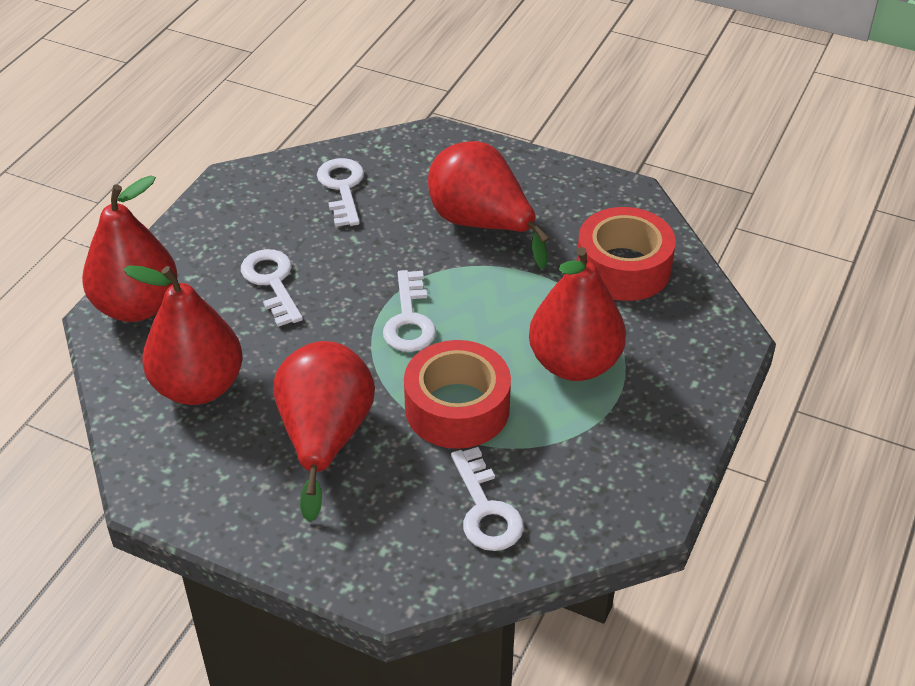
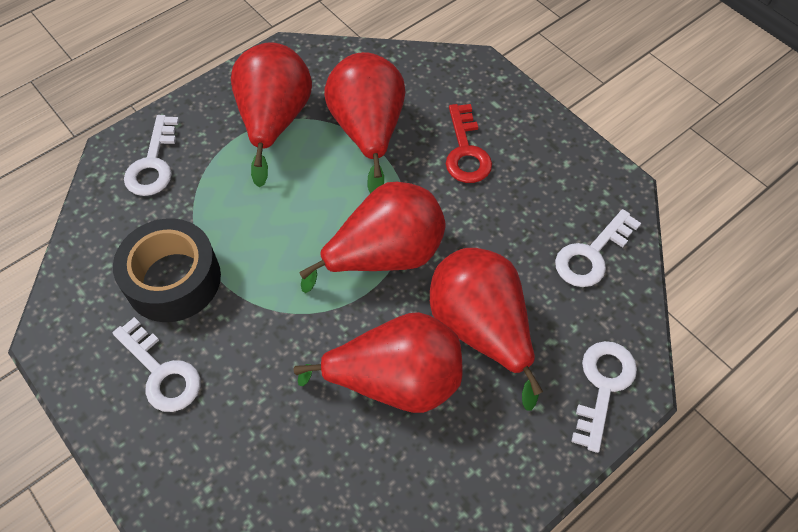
black tape: 0 -> 1
red key: 0 -> 1
red tape: 2 -> 0

